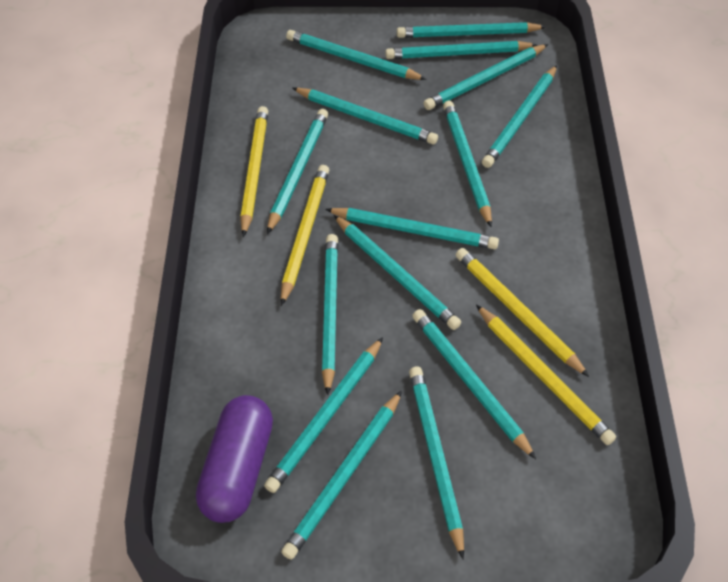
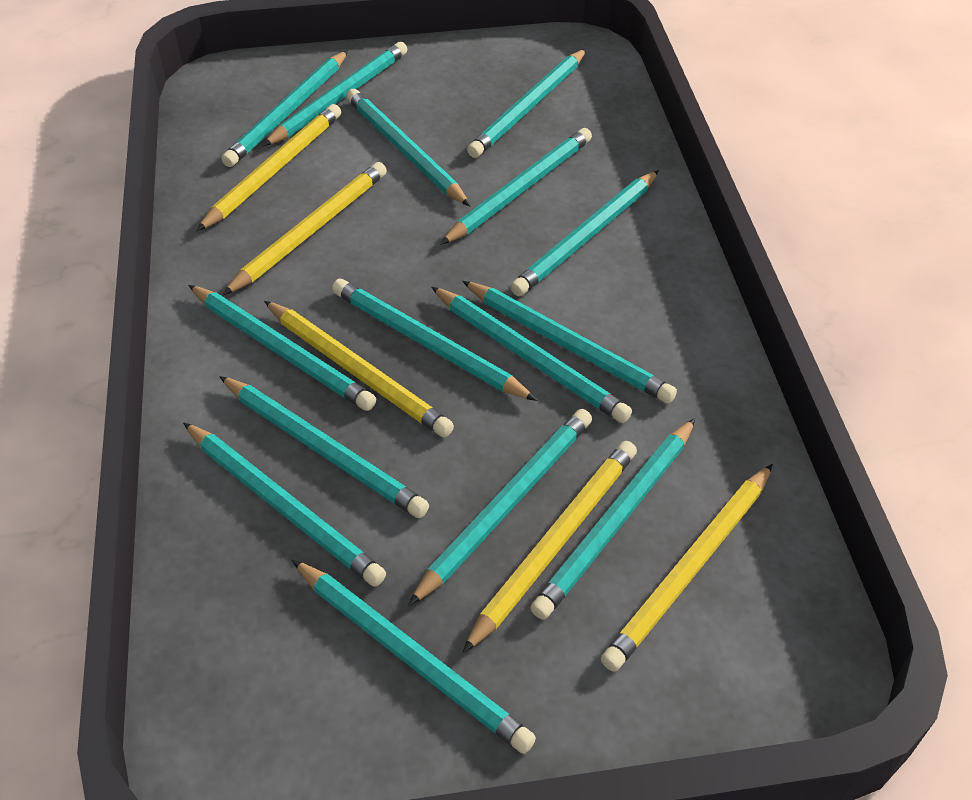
purple capsule: 1 -> 0
yellow pencil: 4 -> 5

